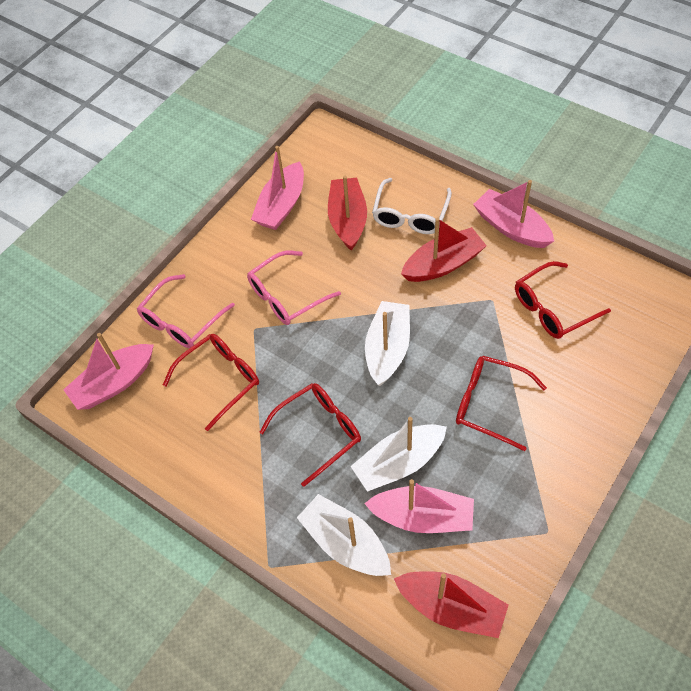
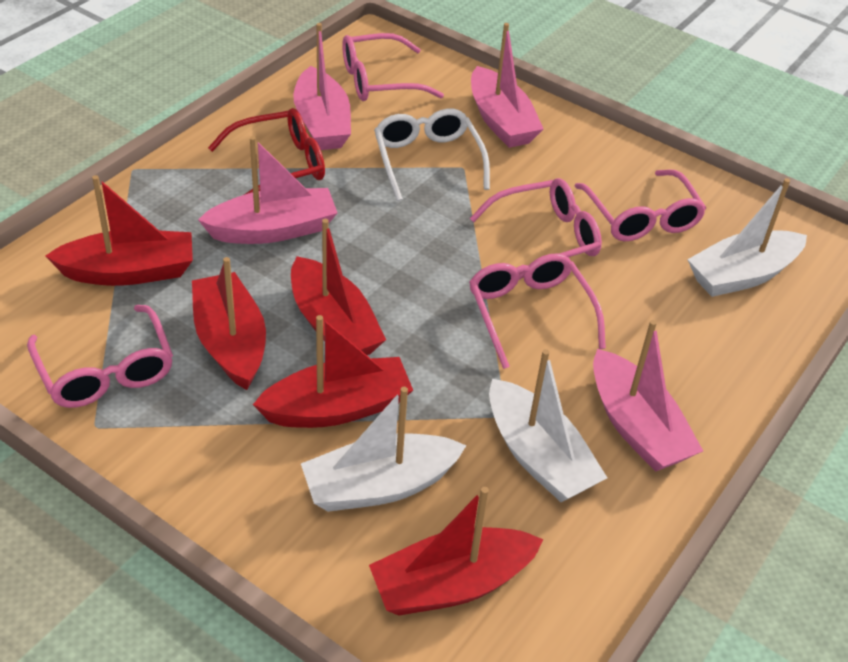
pink glasses: 2 -> 5
red boat: 3 -> 5
red glasses: 4 -> 1

